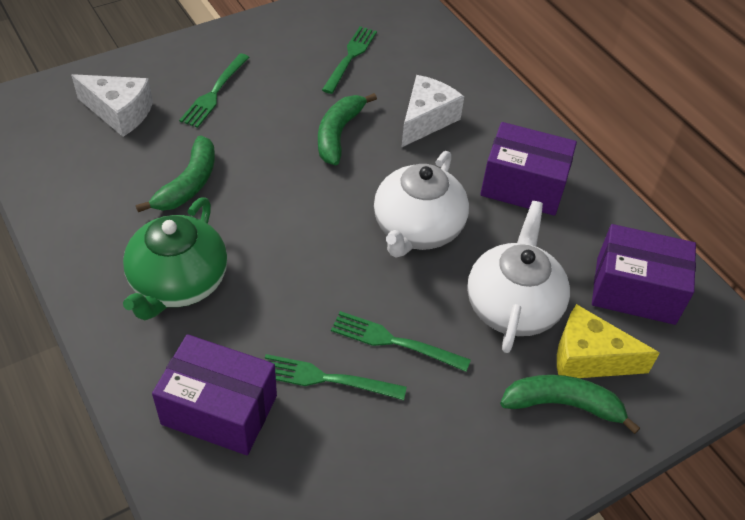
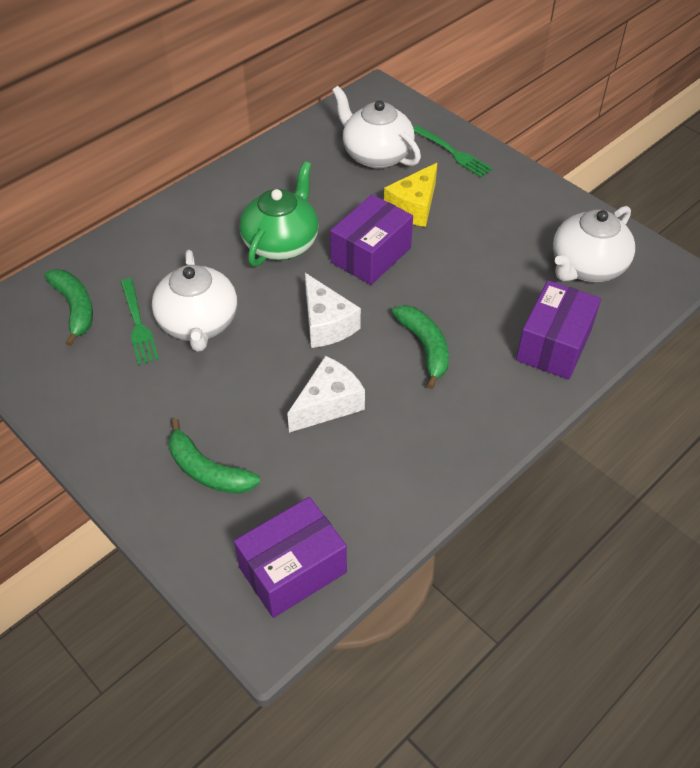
green fork: 4 -> 2
white teapot: 2 -> 3

